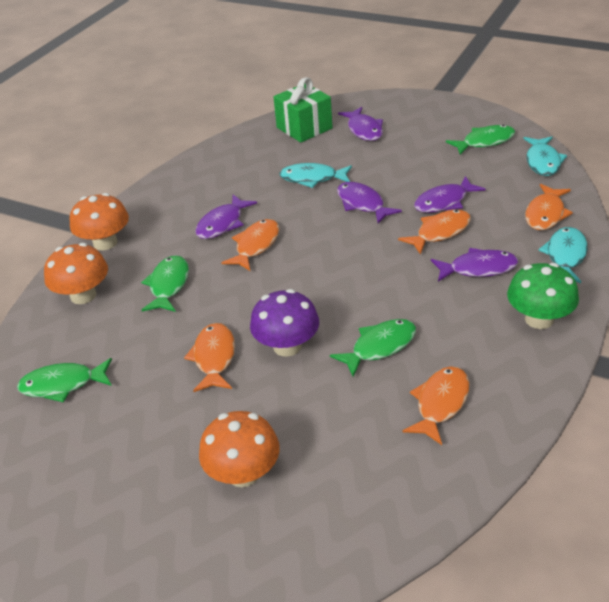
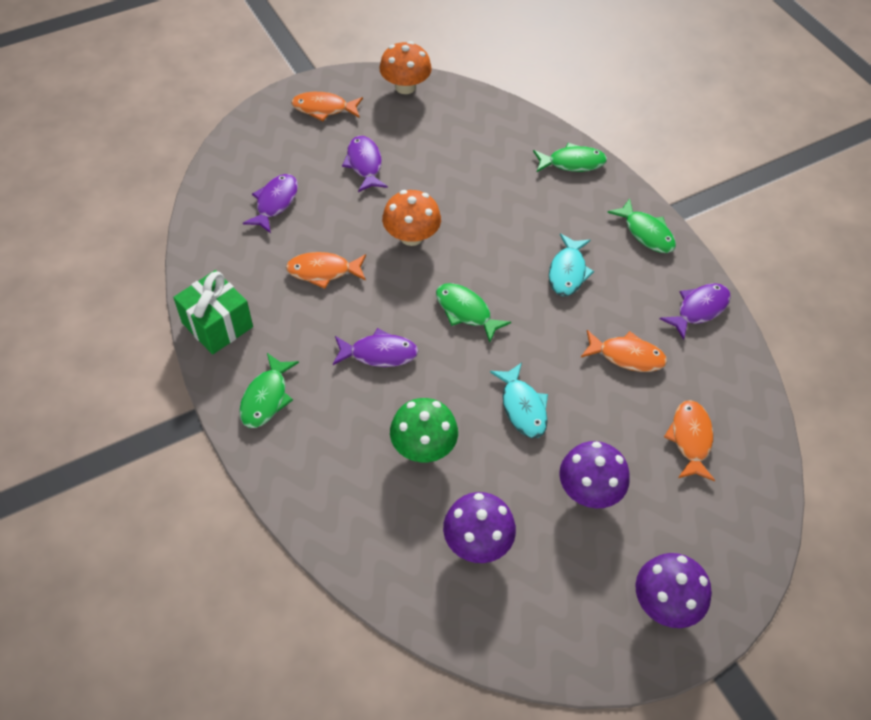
orange fish: 5 -> 4
orange mushroom: 3 -> 2
purple fish: 5 -> 4
purple mushroom: 1 -> 3
turquoise fish: 3 -> 2

